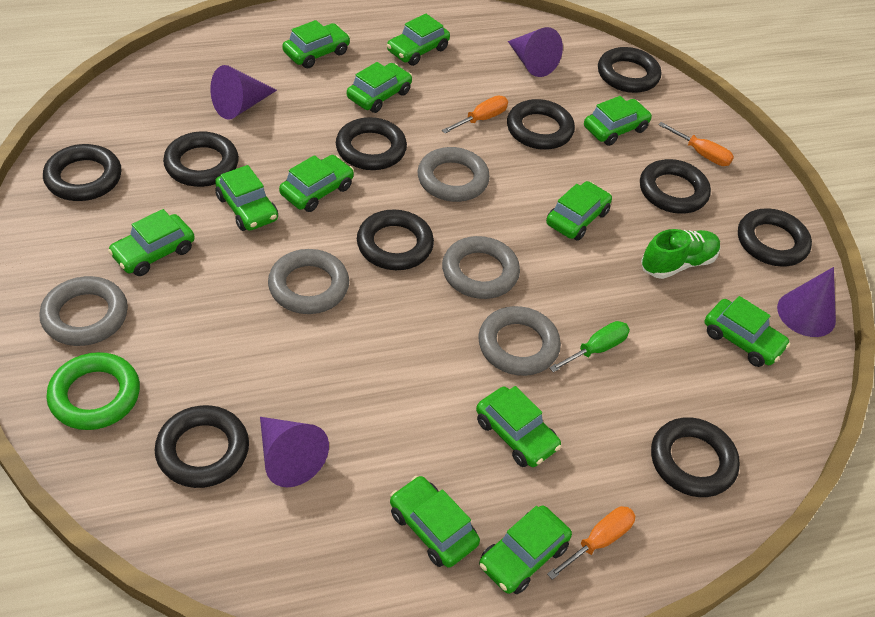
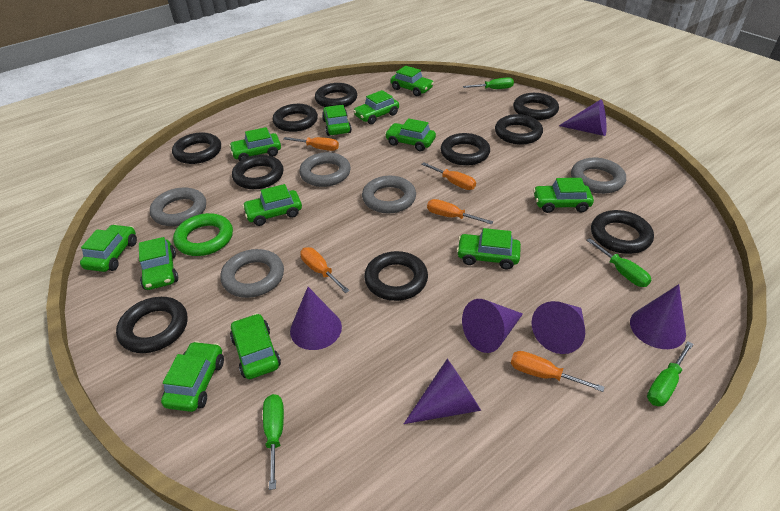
green screwdriver: 1 -> 4
green shoe: 1 -> 0
orange screwdriver: 3 -> 5
purple cone: 4 -> 6

